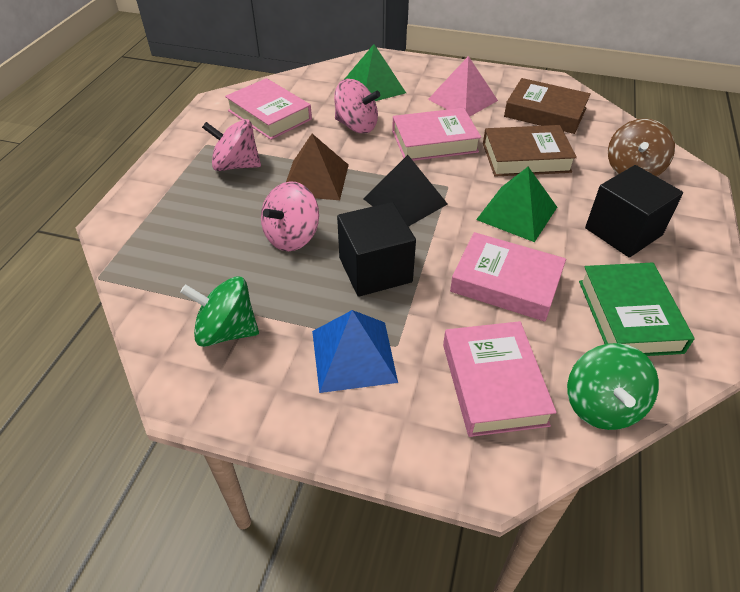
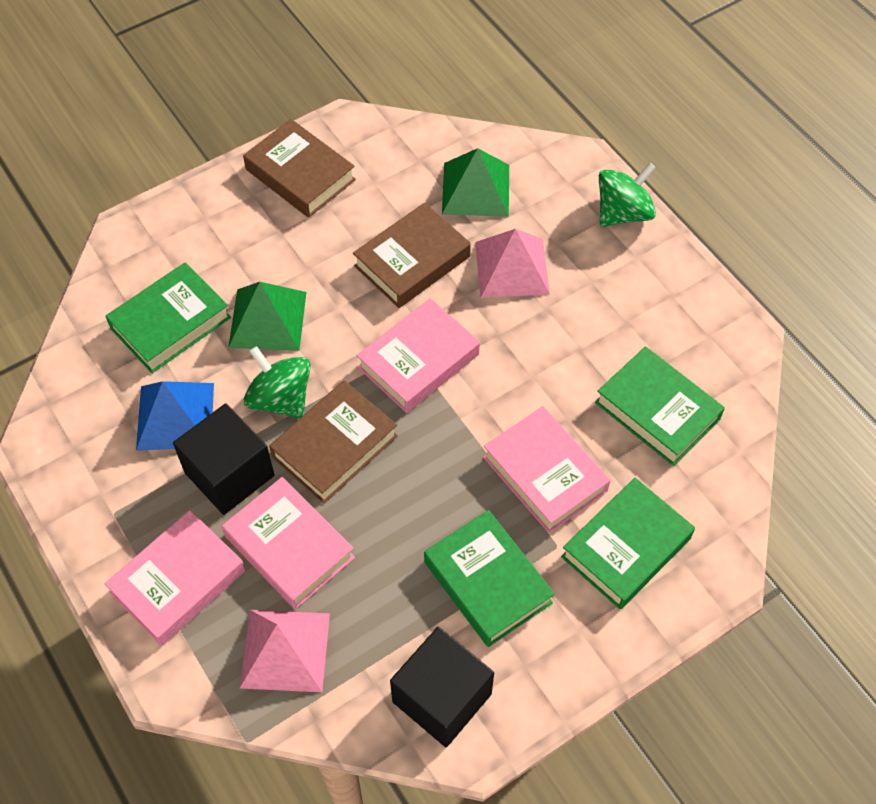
black pyramid: 1 -> 0
brown book: 2 -> 3
brown pyramid: 1 -> 0
brown spinning top: 1 -> 0
green book: 1 -> 4
pink pyramid: 1 -> 2
pink spinning top: 3 -> 0

